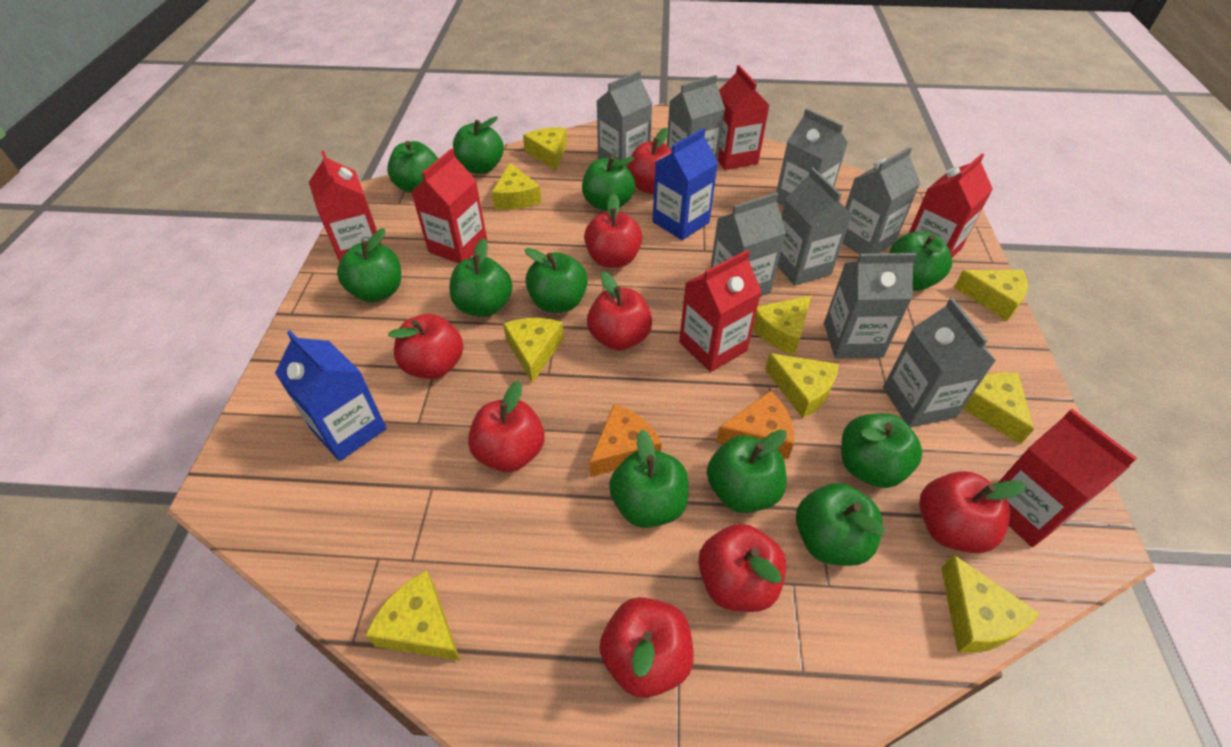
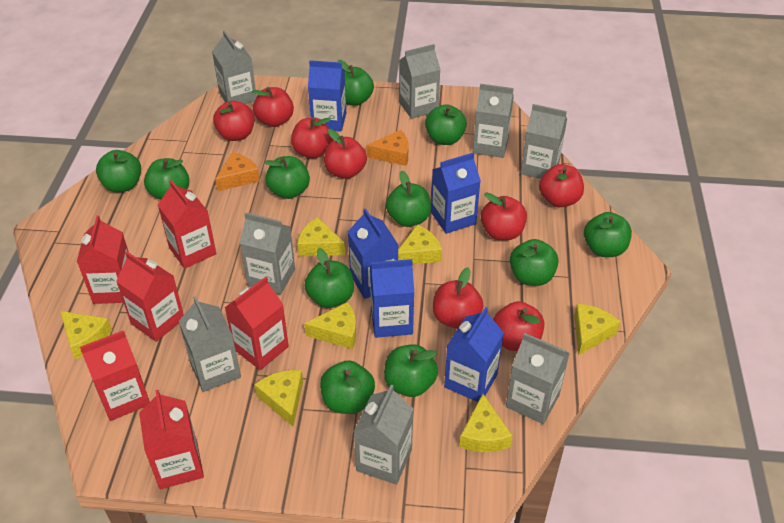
blue carton: 2 -> 5
yellow cheese: 9 -> 7

